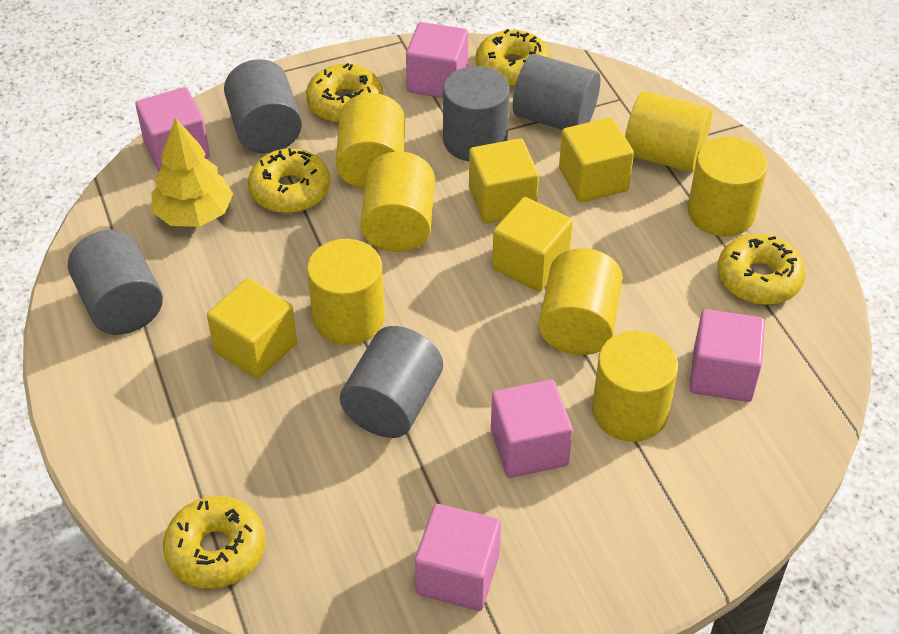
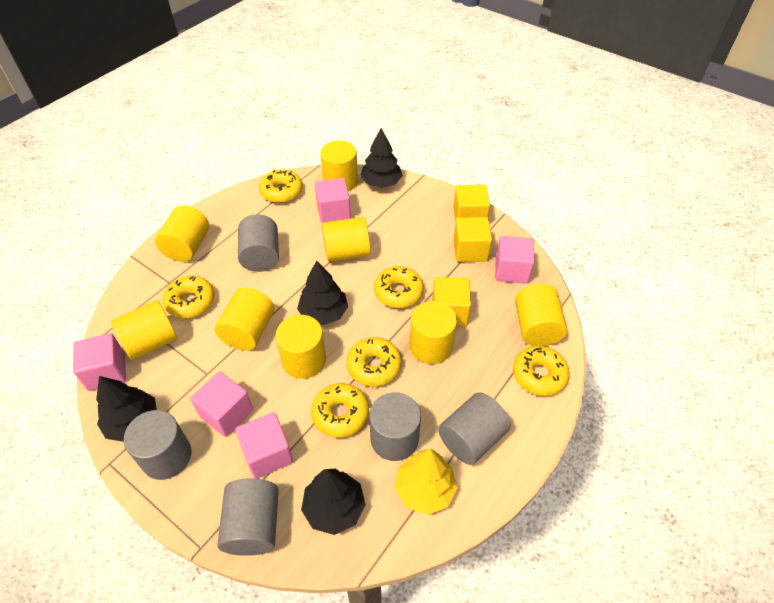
black tree: 0 -> 4
yellow cube: 4 -> 3
yellow cylinder: 7 -> 8
yellow donut: 5 -> 6

